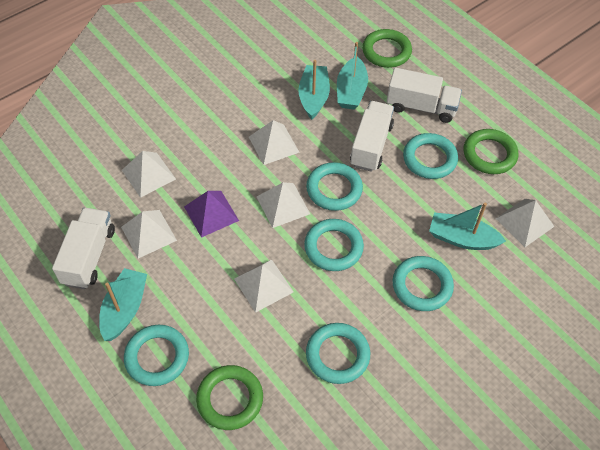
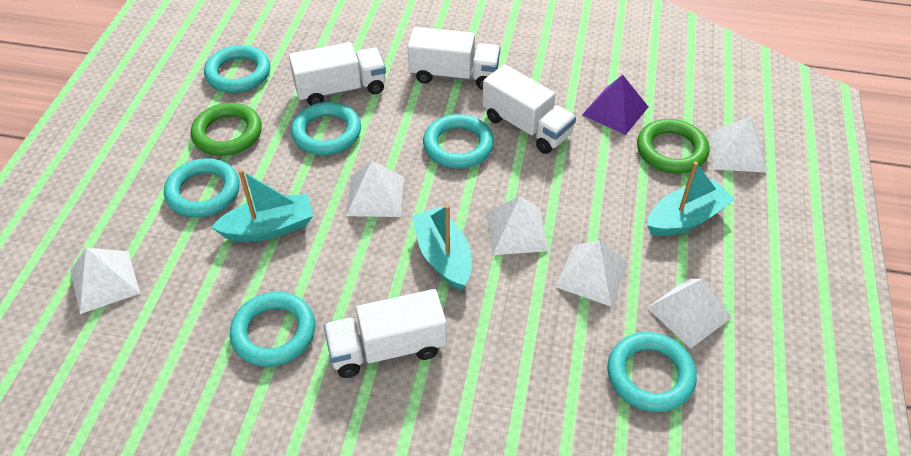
green ring: 3 -> 2
turquoise boat: 4 -> 3
white truck: 3 -> 4

